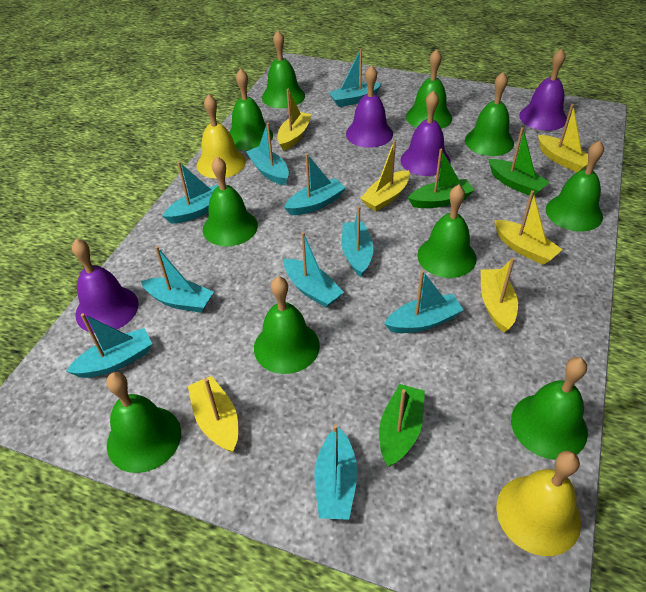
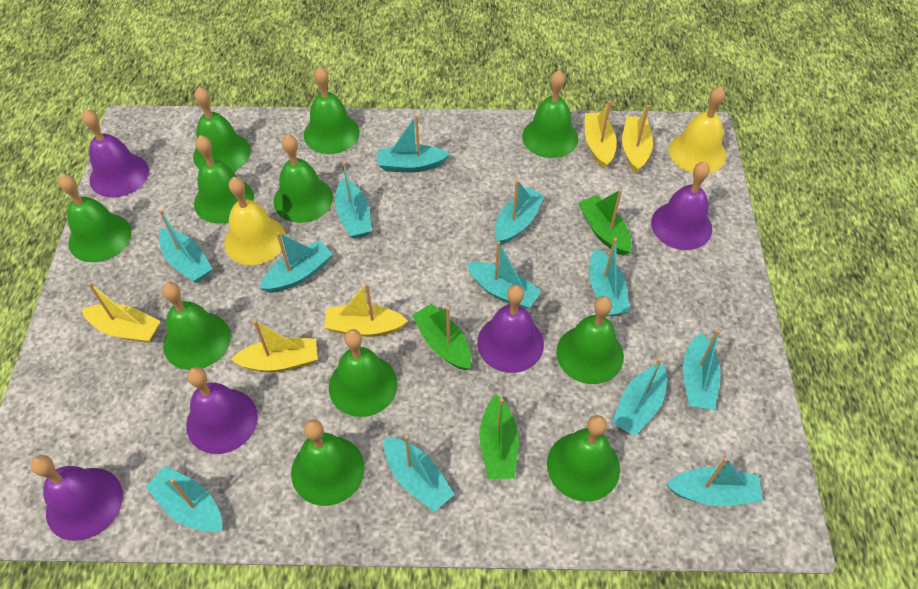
green bell: 10 -> 11
purple bell: 4 -> 5
turquoise boat: 10 -> 12
yellow boat: 6 -> 5

